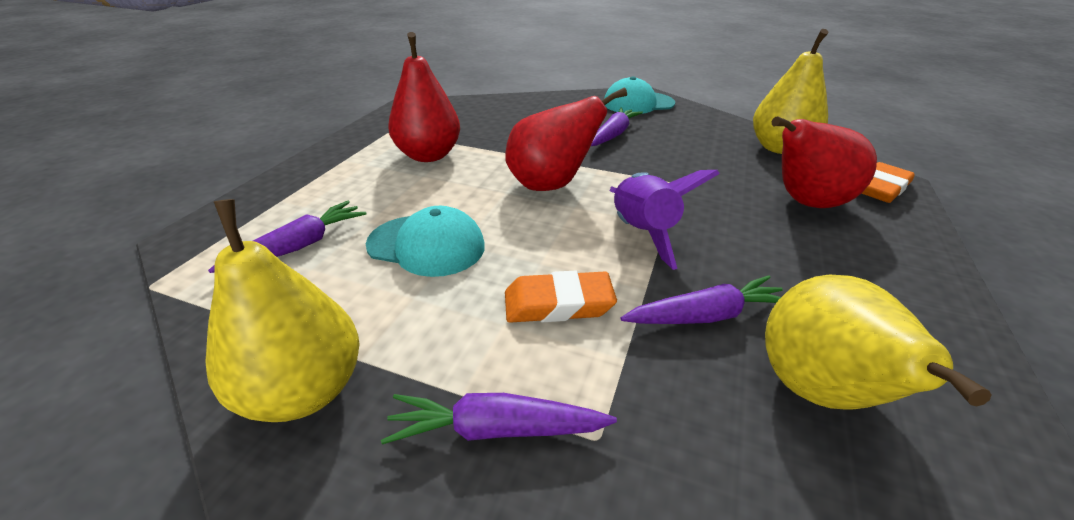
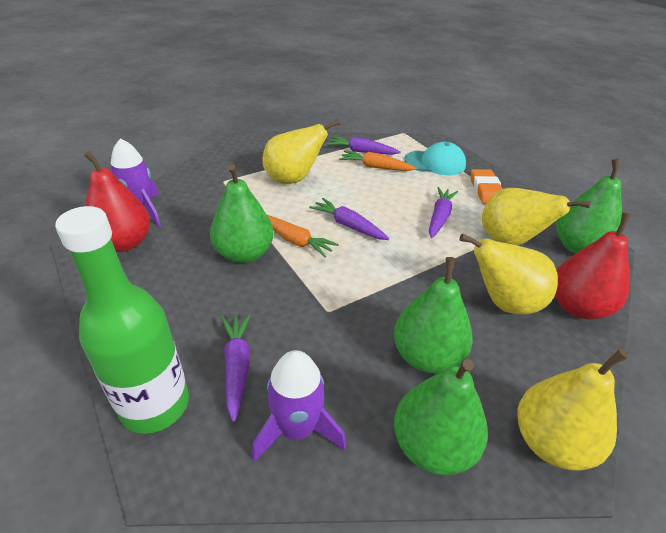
green bottle: 0 -> 1
green pear: 0 -> 4
orange carrot: 0 -> 2
orange eraser: 2 -> 1
purple rocket: 1 -> 2
red pear: 3 -> 2
turquoise cap: 2 -> 1
yellow pear: 3 -> 4

